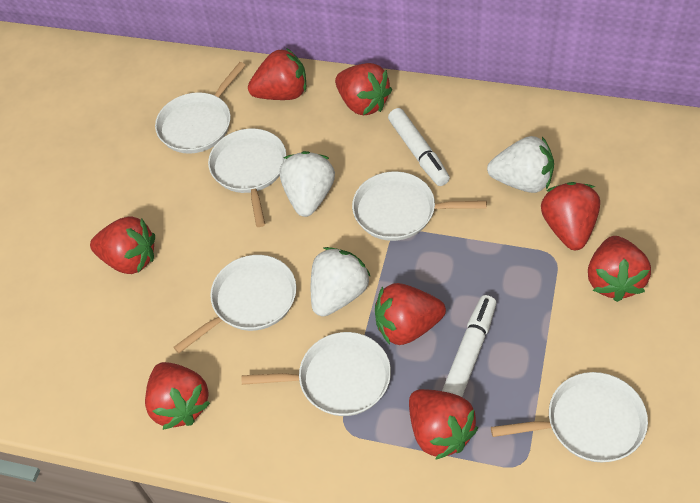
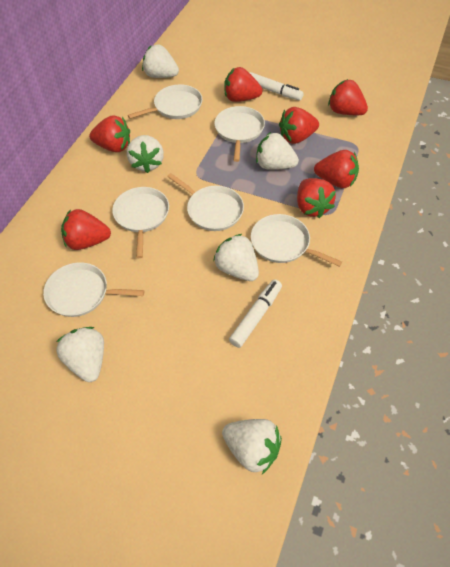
red strawberry: 8 -> 7
white strawberry: 3 -> 6

